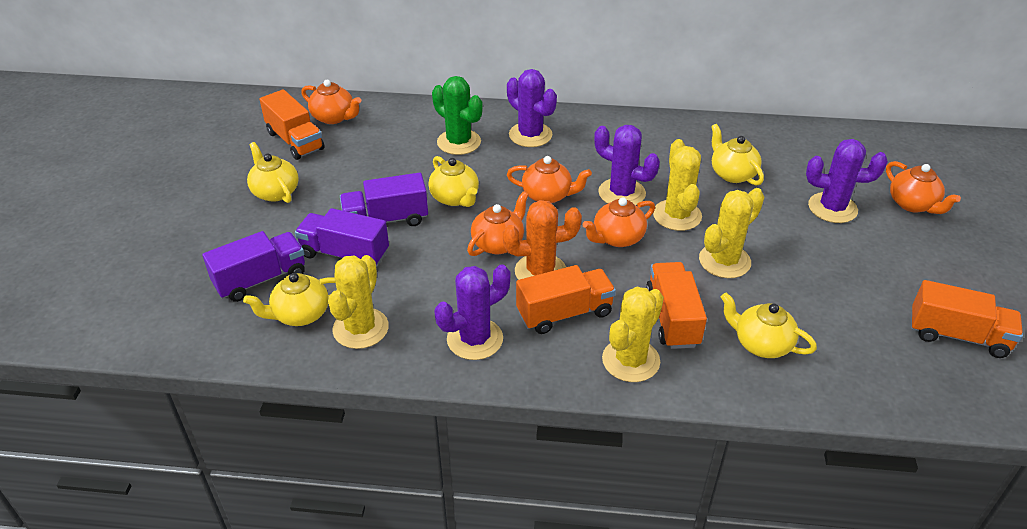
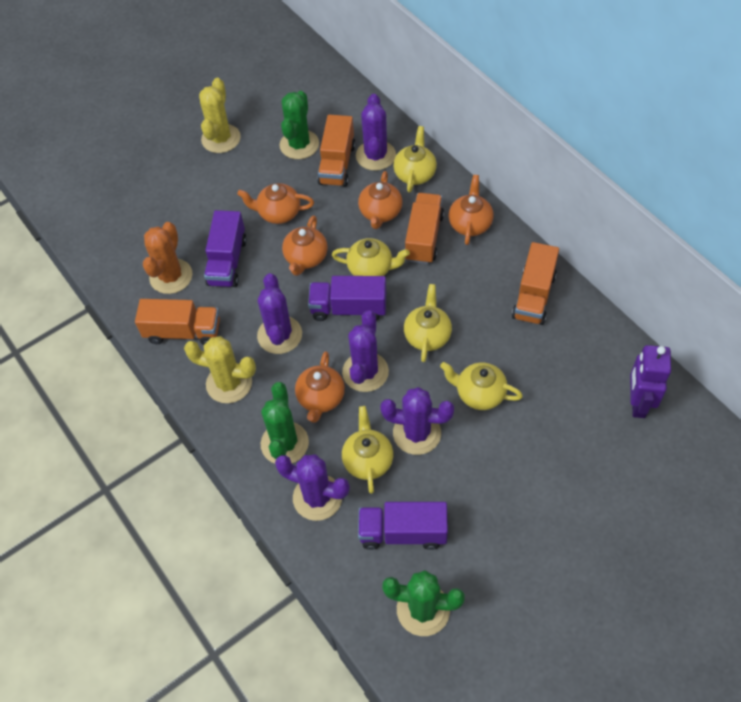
green cactus: 1 -> 3
purple cactus: 4 -> 5
purple robot: 0 -> 1
yellow cactus: 4 -> 2

